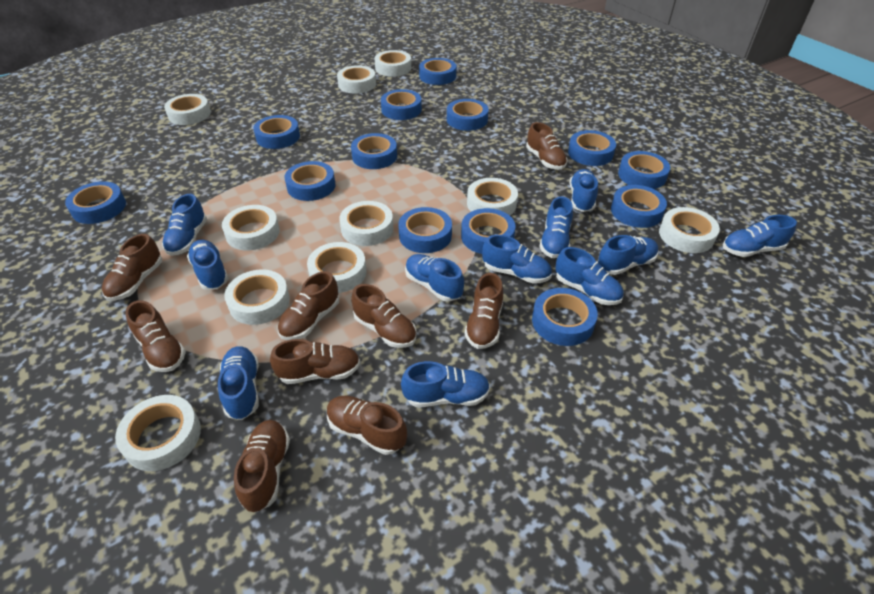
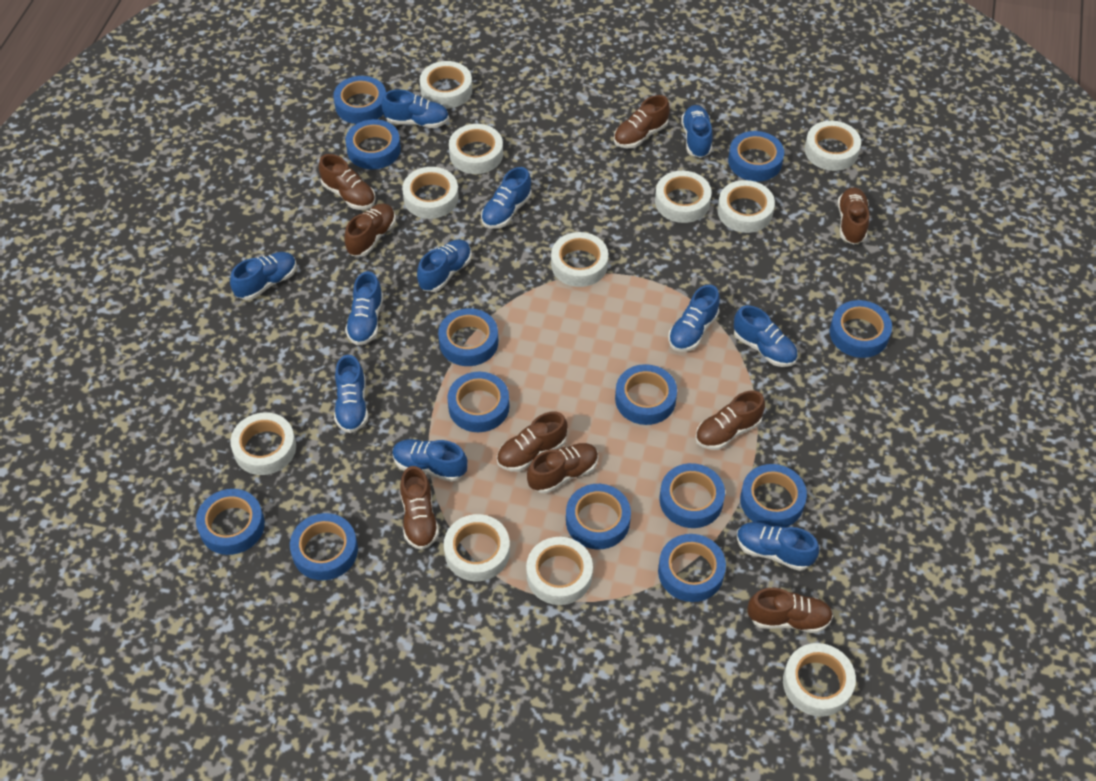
white tape: 10 -> 11

